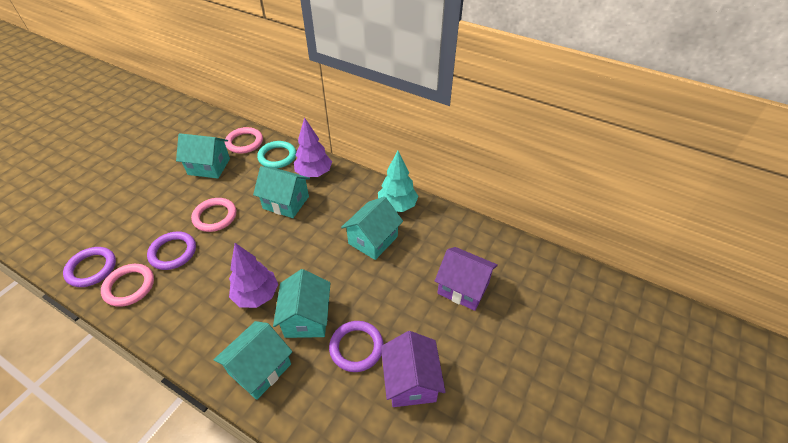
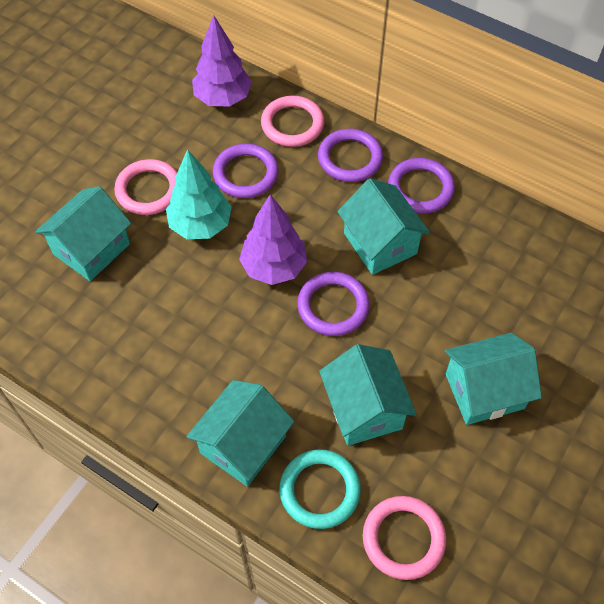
purple house: 2 -> 0
purple ring: 3 -> 4

